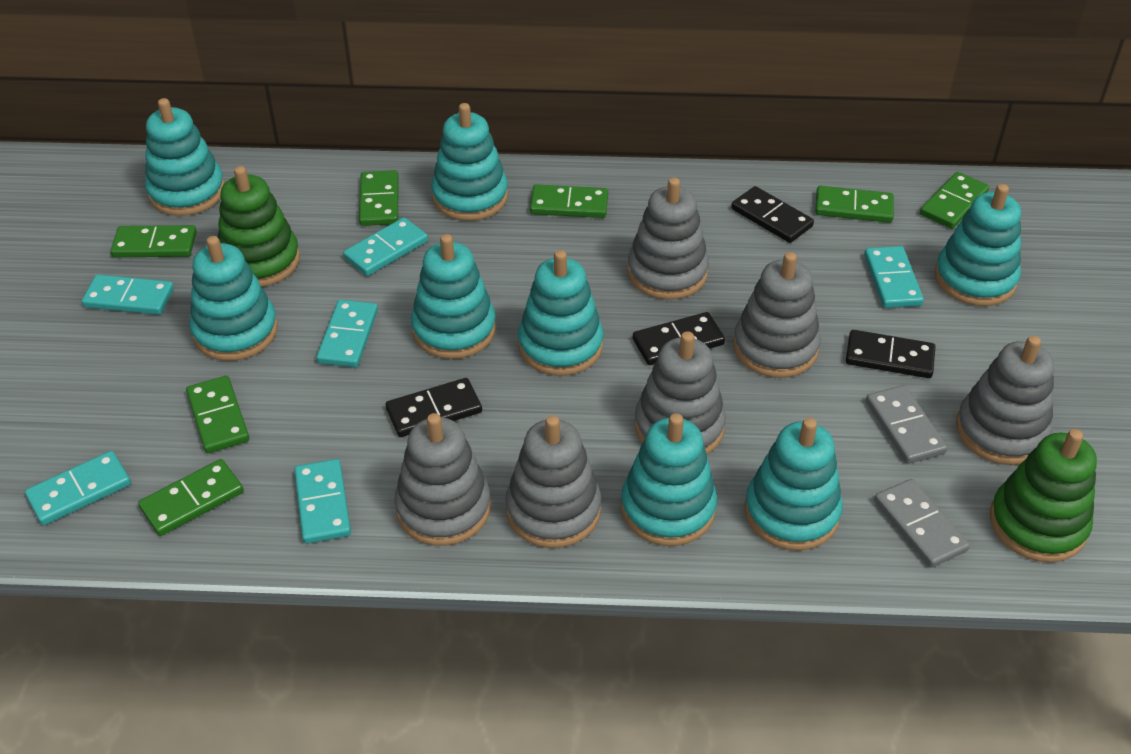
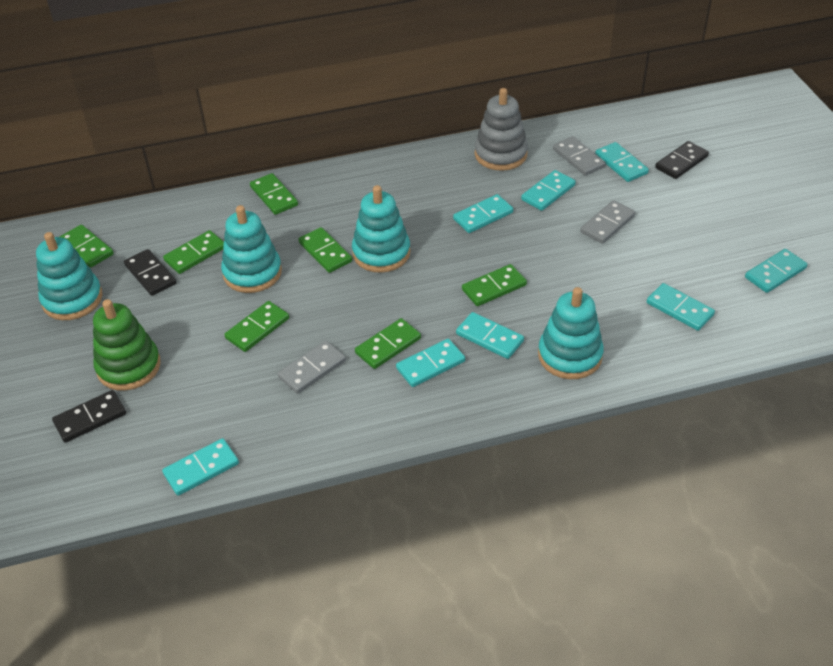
black domino: 4 -> 3
green stacking toy: 2 -> 1
grey domino: 2 -> 3
grey stacking toy: 6 -> 1
turquoise domino: 6 -> 8
turquoise stacking toy: 8 -> 4

